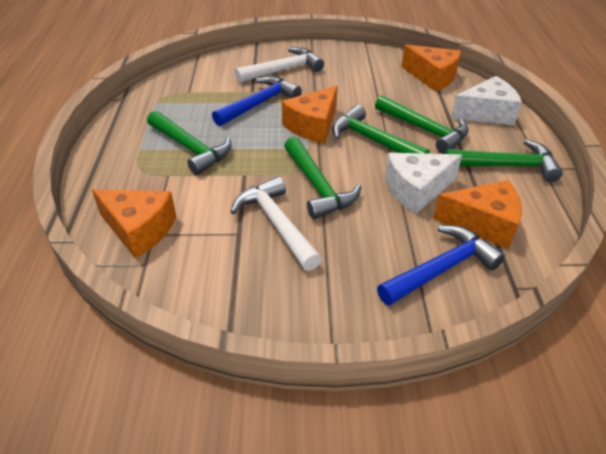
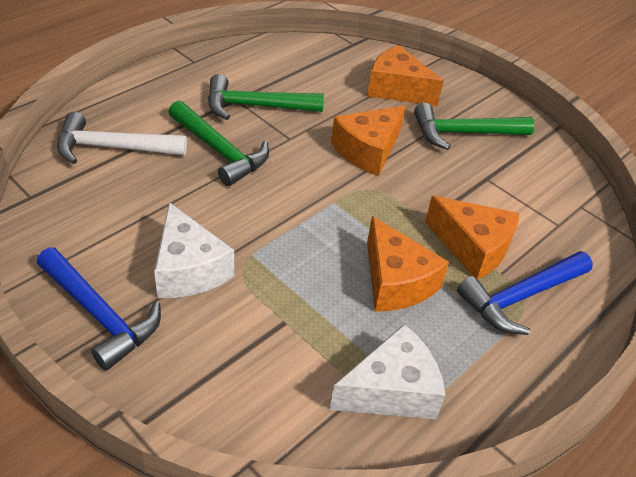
green hammer: 5 -> 3
white hammer: 2 -> 1

